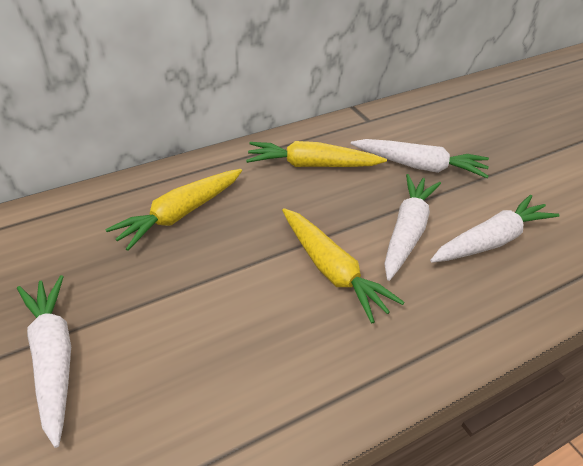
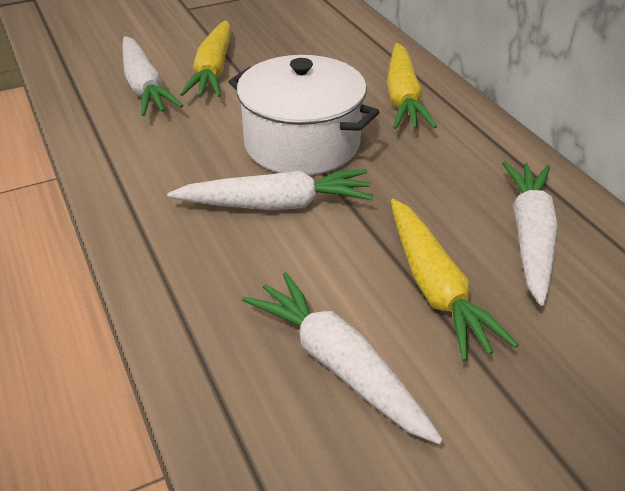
white pot: 0 -> 1

